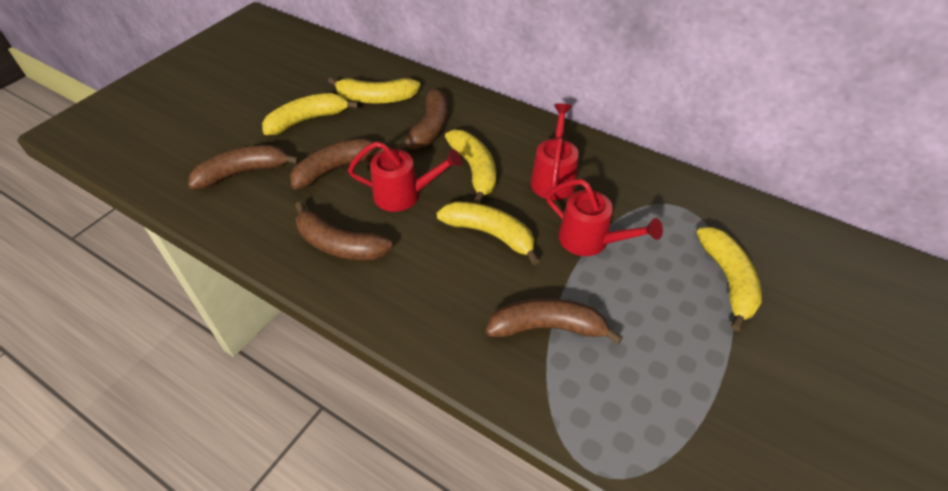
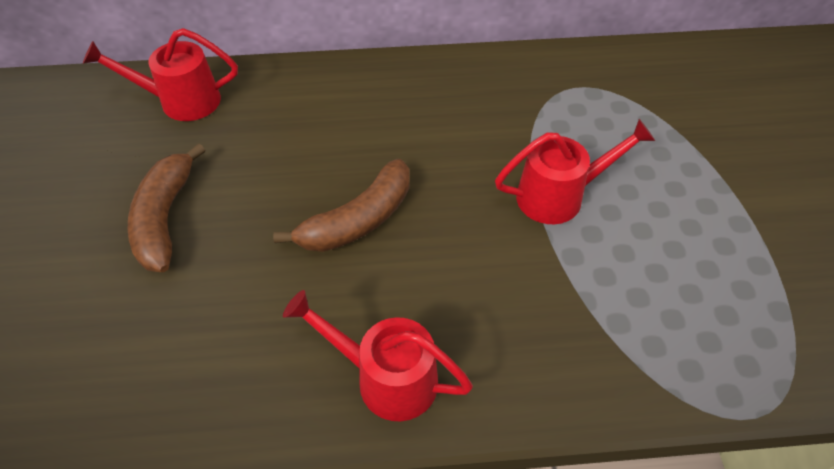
brown banana: 5 -> 2
yellow banana: 5 -> 0

